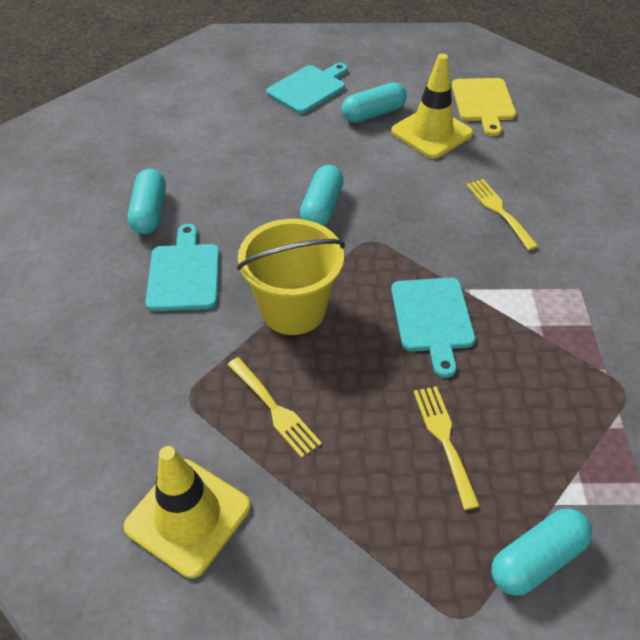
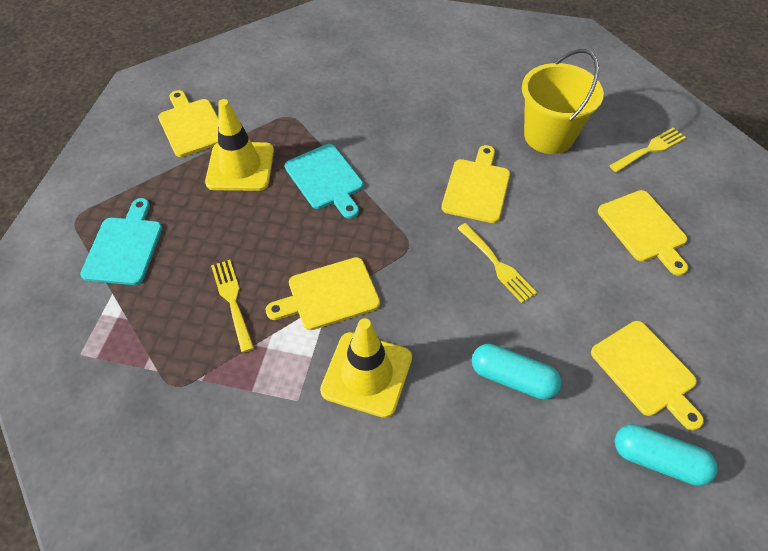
turquoise capsule: 4 -> 2
turquoise cutting board: 3 -> 2
yellow cutting board: 1 -> 5

